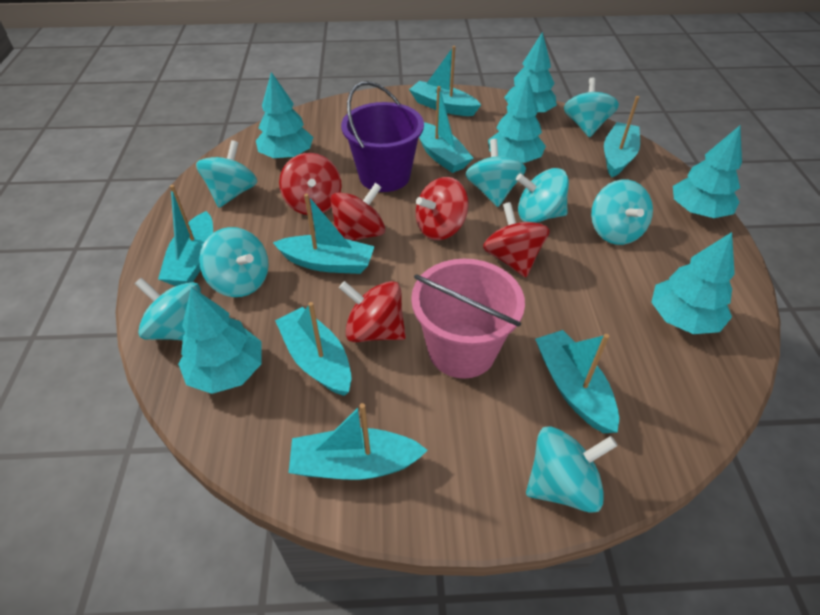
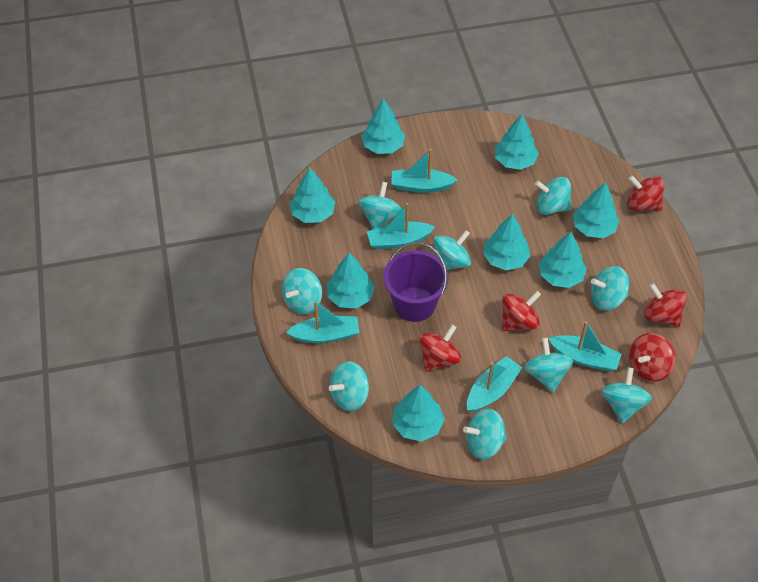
pink bucket: 1 -> 0
turquoise boat: 8 -> 5
turquoise spinning top: 8 -> 9
turquoise tree: 6 -> 8

